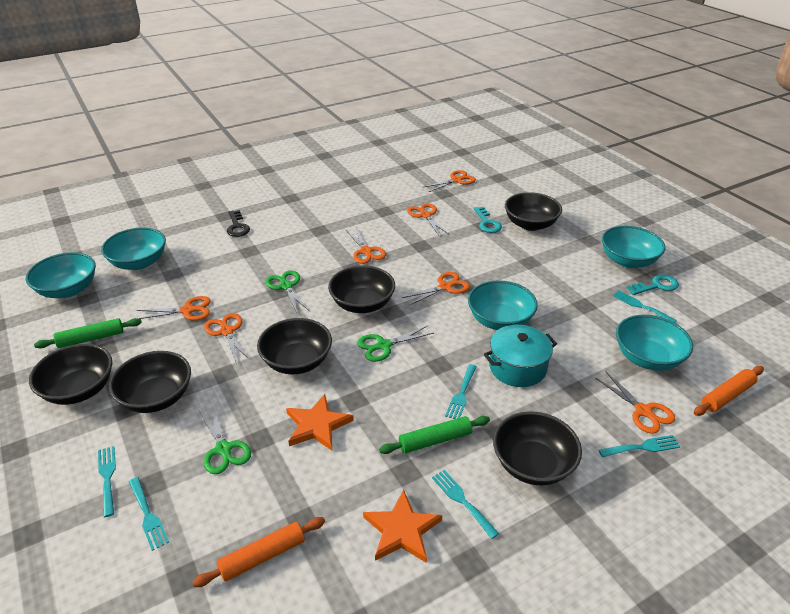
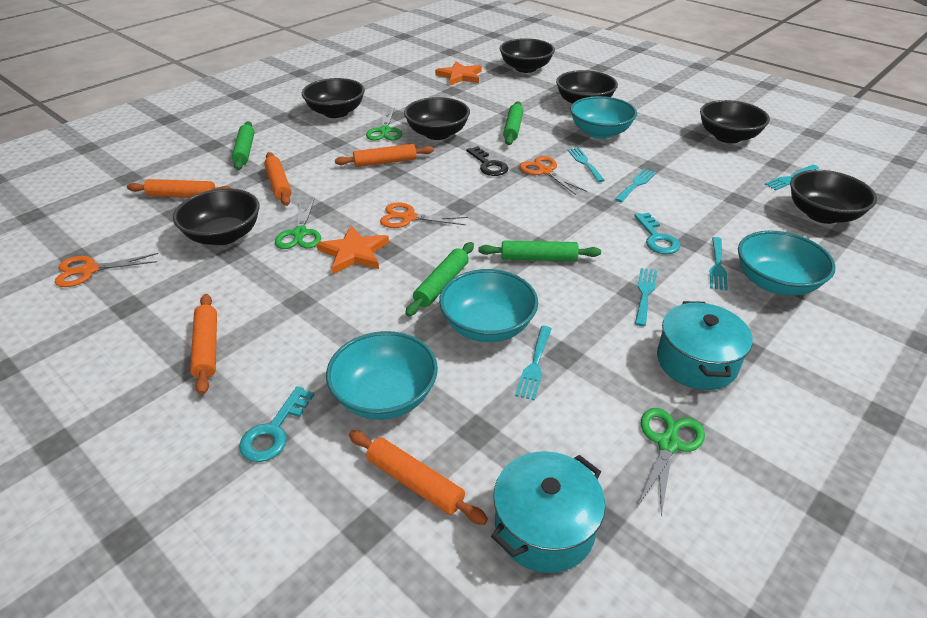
black bowl: 6 -> 7
green rolling pin: 2 -> 4
orange rolling pin: 2 -> 5
orange scissors: 7 -> 3
turquoise bowl: 5 -> 4
turquoise pot: 1 -> 2

